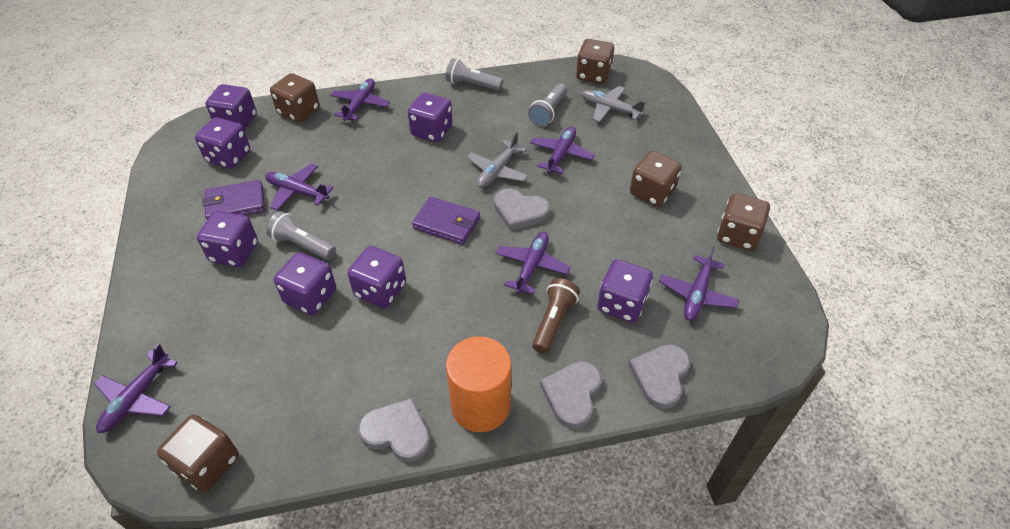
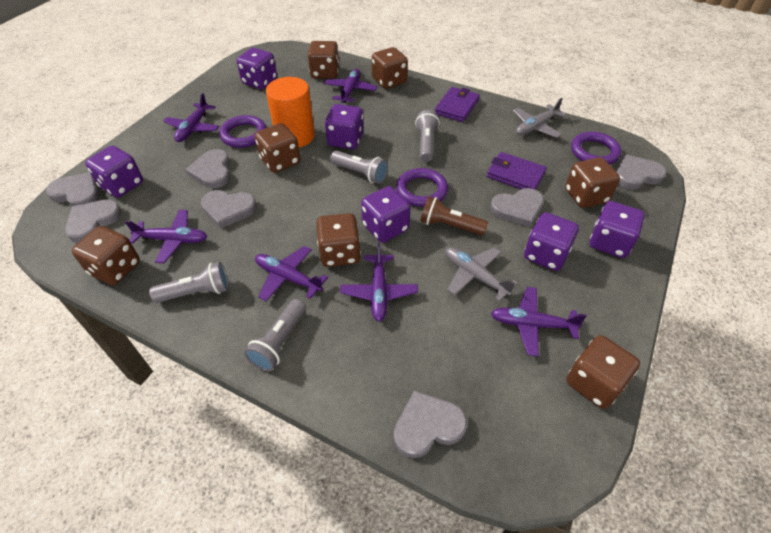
brown dice: 5 -> 7
grey flashlight: 3 -> 4
grey heart: 4 -> 7
purple dice: 7 -> 6
purple ring: 0 -> 3

